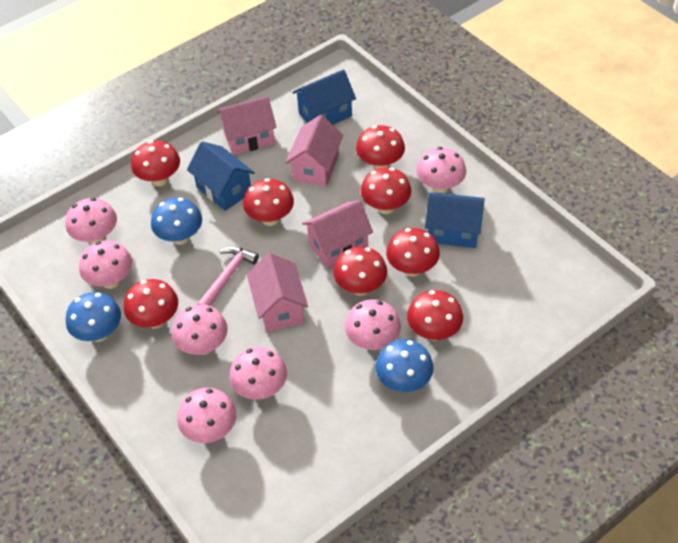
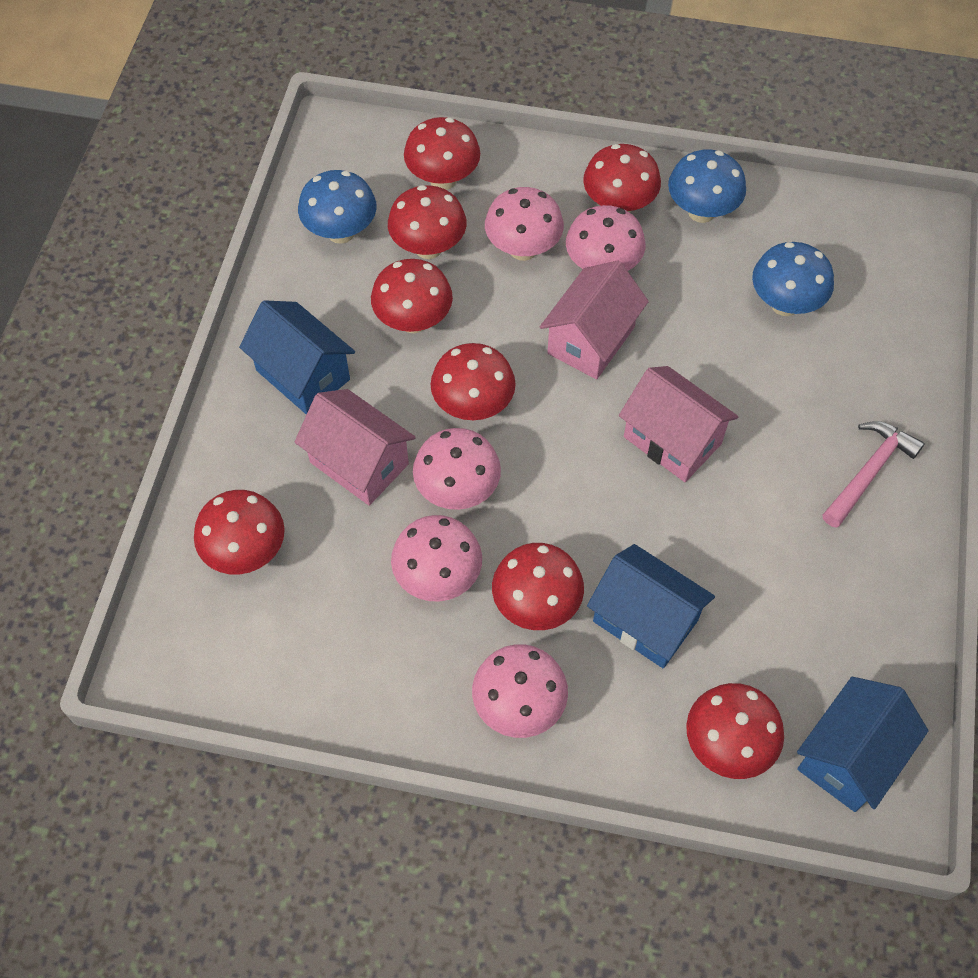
pink house: 4 -> 3
pink mushroom: 7 -> 5

